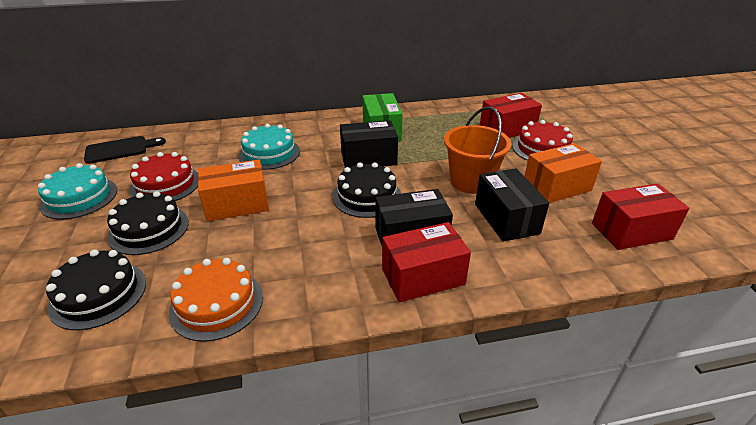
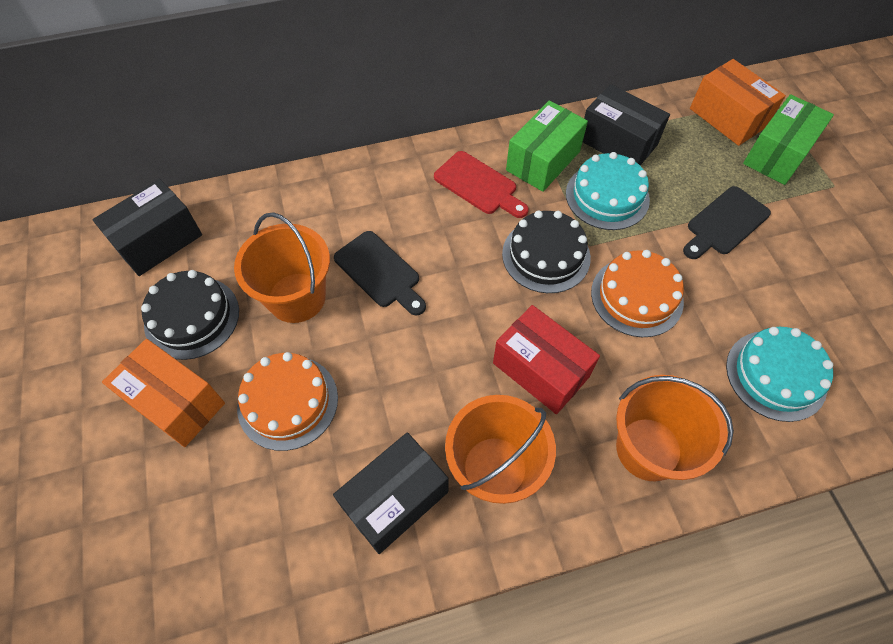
black cake: 3 -> 2
black cutting board: 1 -> 2
green box: 1 -> 2
orange bucket: 1 -> 3
orange cake: 1 -> 2
red box: 3 -> 1
red cake: 2 -> 0
red cutting board: 0 -> 1

